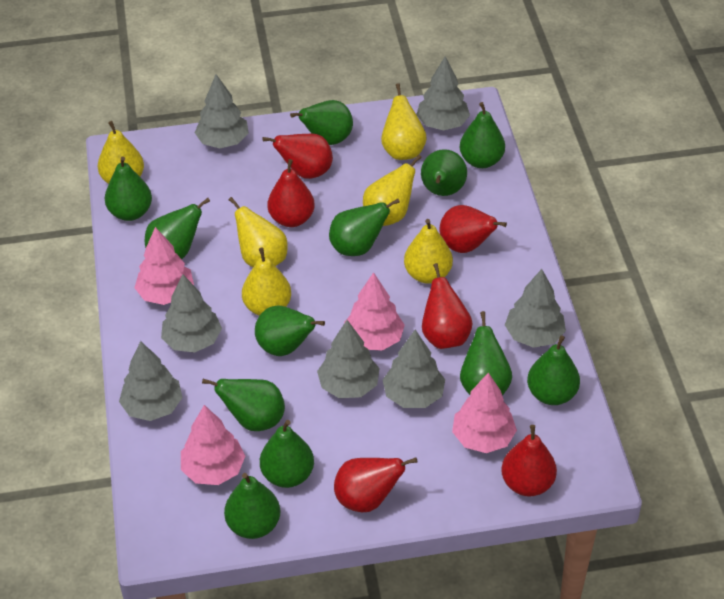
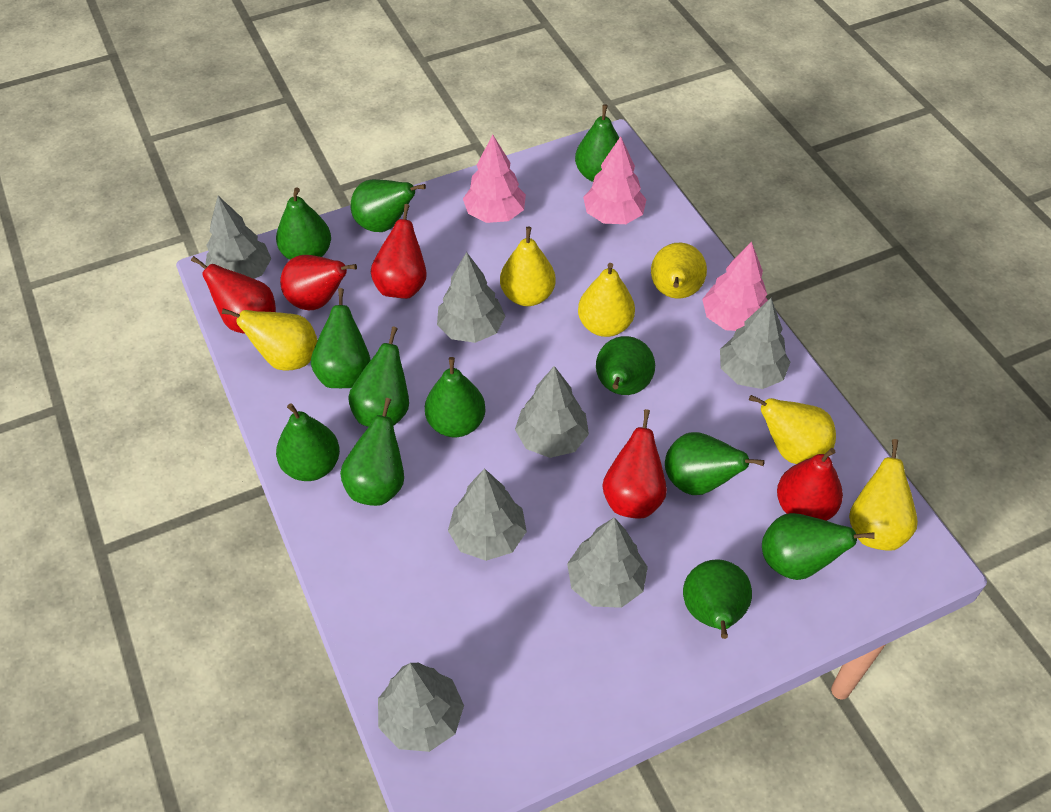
pink tree: 4 -> 3
red pear: 6 -> 5

